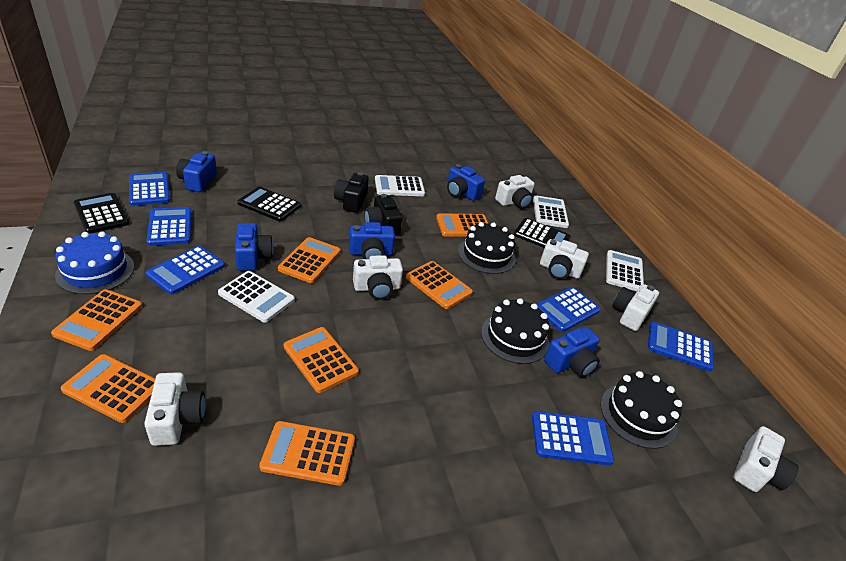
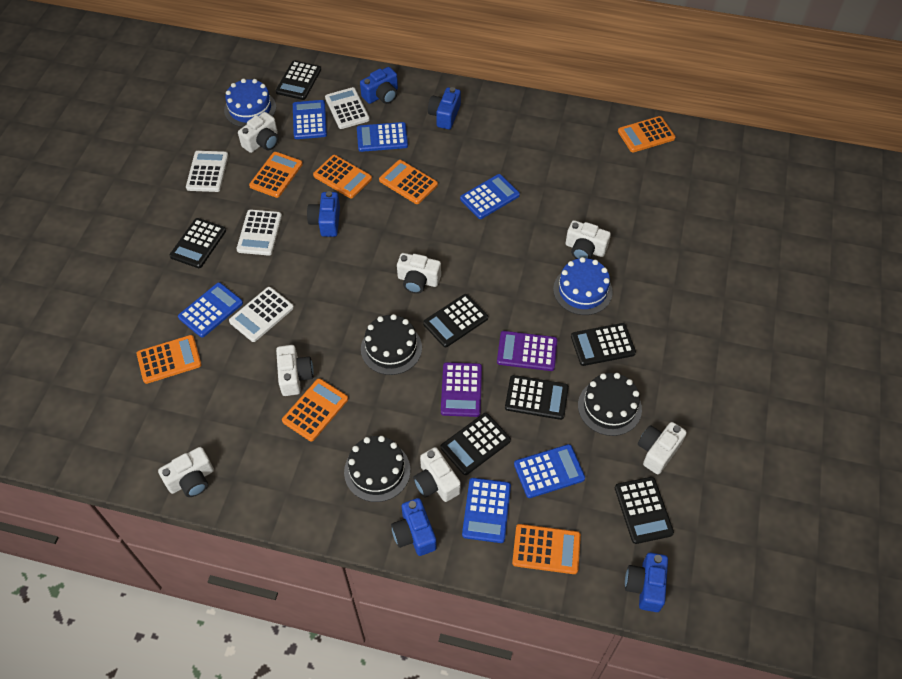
black calculator: 3 -> 7
black camera: 2 -> 0
blue cake: 1 -> 2
purple calculator: 0 -> 2
white camera: 6 -> 7

